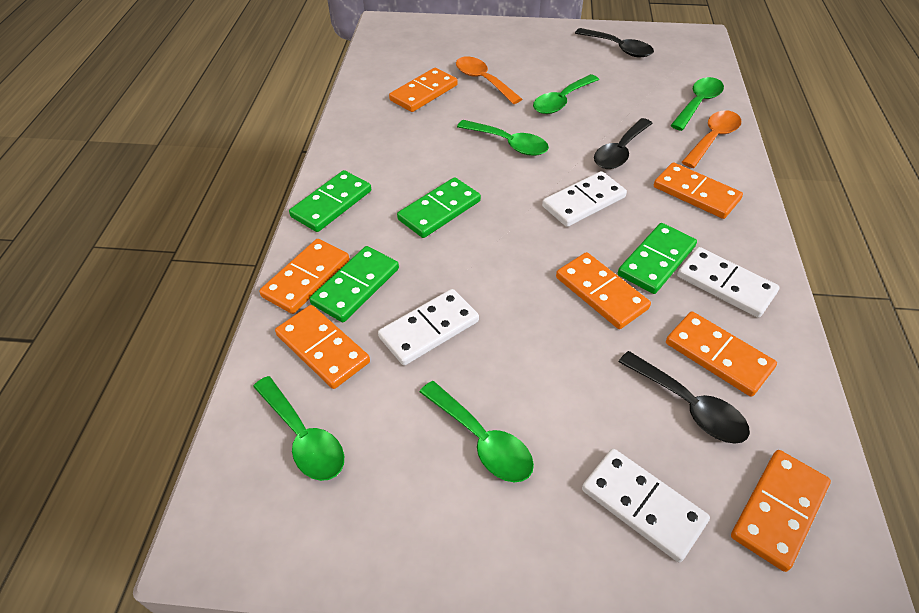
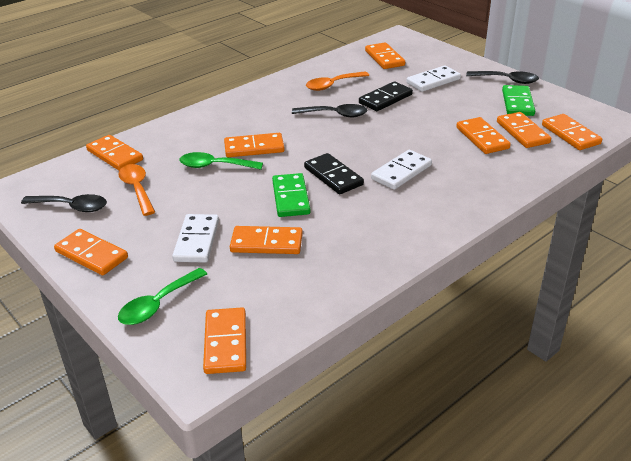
black domino: 0 -> 2
green domino: 4 -> 2
green spoon: 5 -> 2
orange domino: 7 -> 9
white domino: 4 -> 3

